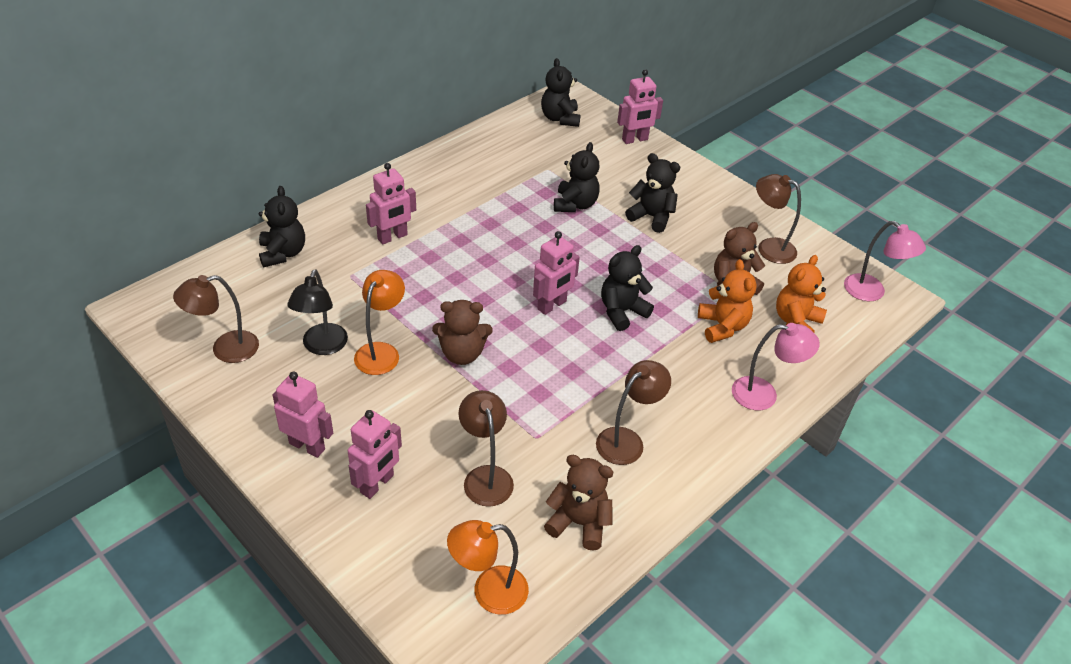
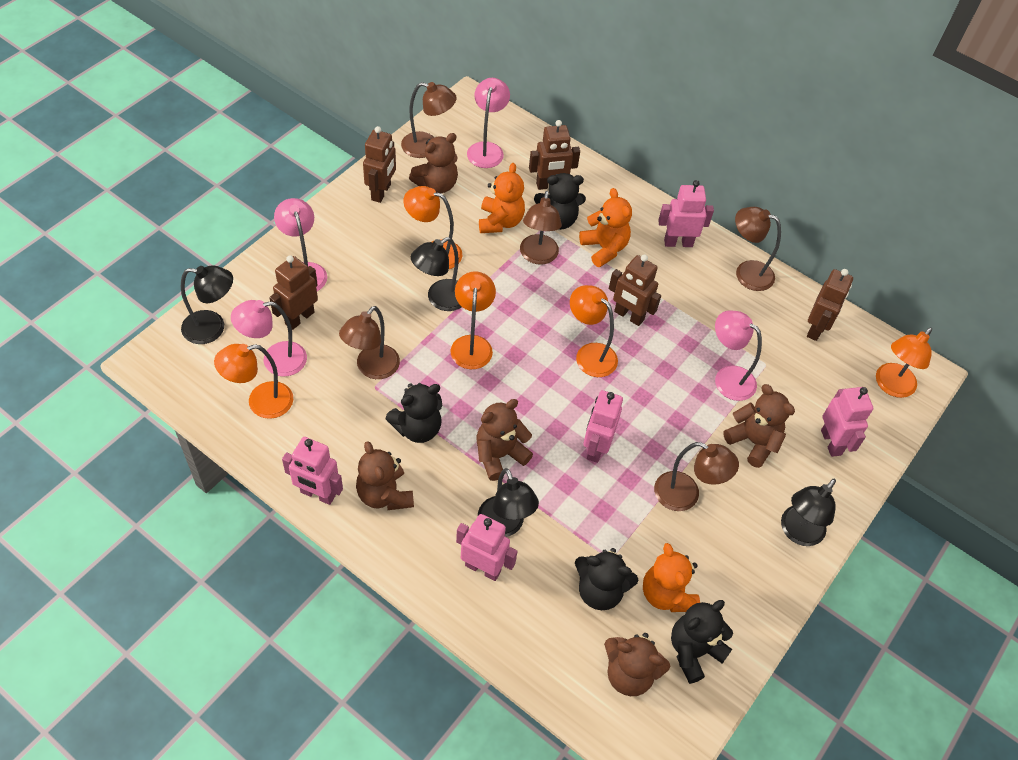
black lamp: 1 -> 4
black teddy bear: 5 -> 4
brown lamp: 4 -> 5
brown robot: 0 -> 5
brown teddy bear: 3 -> 5
orange lamp: 2 -> 5
orange teddy bear: 2 -> 3
pink lamp: 2 -> 4

